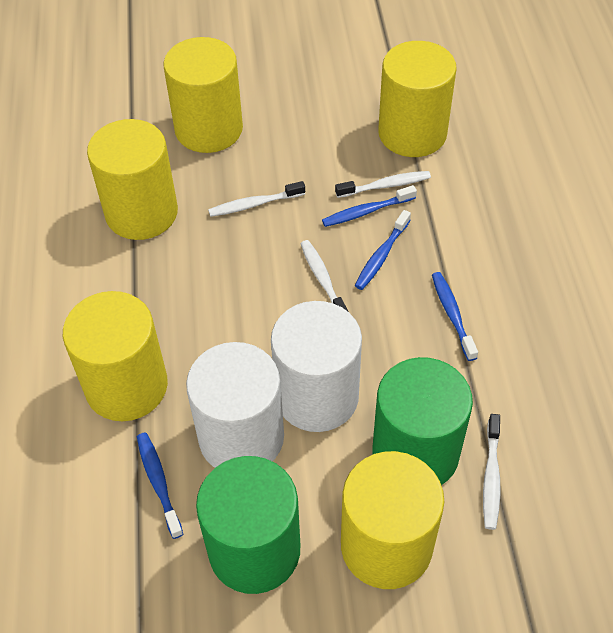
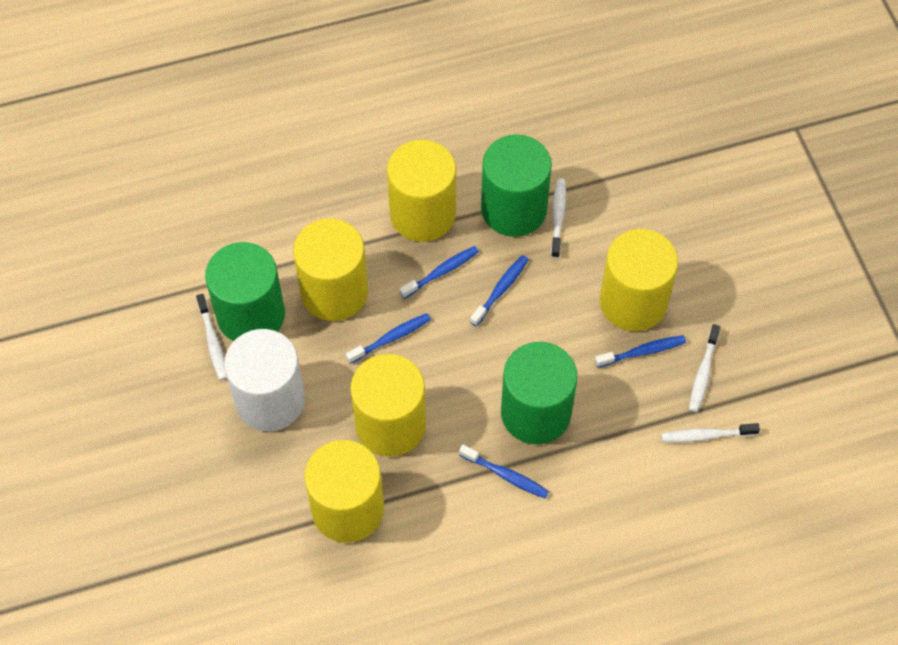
blue toothbrush: 4 -> 5
green cylinder: 2 -> 3
white cylinder: 2 -> 1

